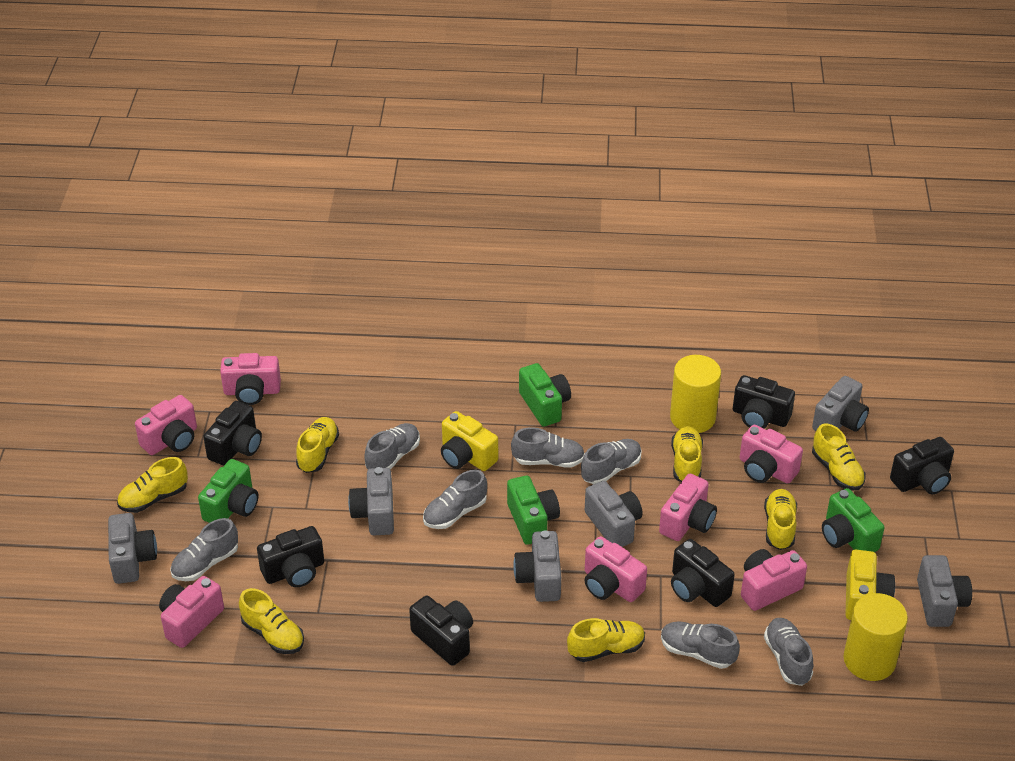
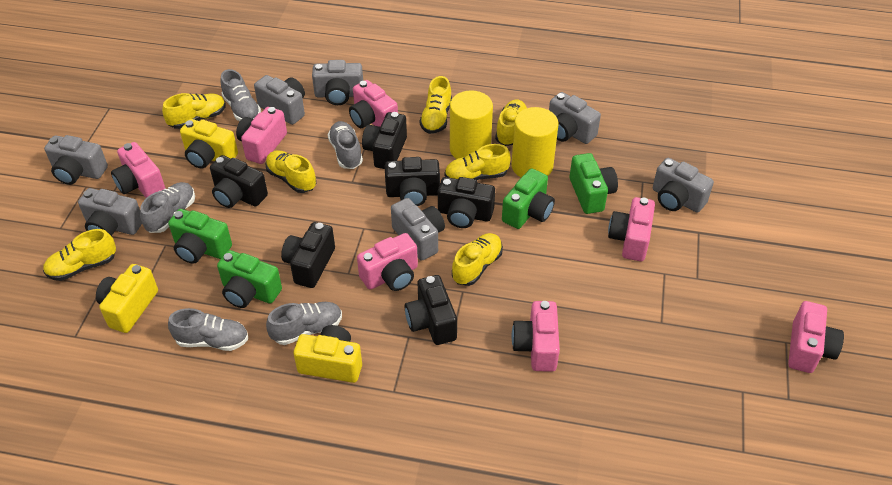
grey camera: 6 -> 7
grey shoe: 7 -> 5
yellow camera: 2 -> 3

